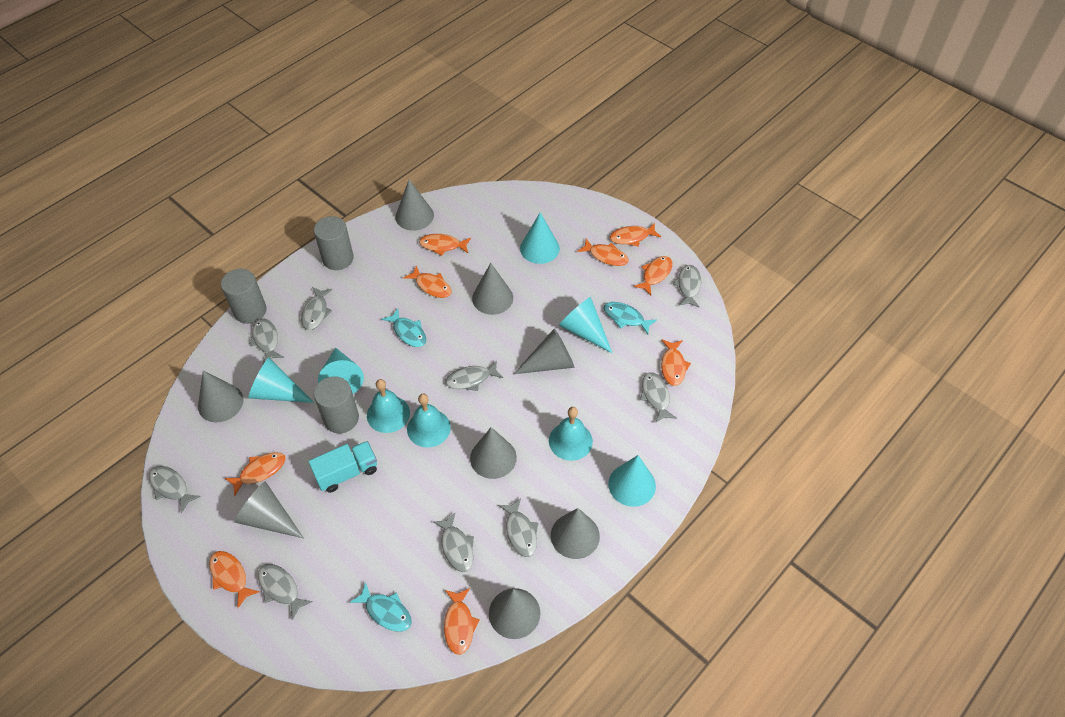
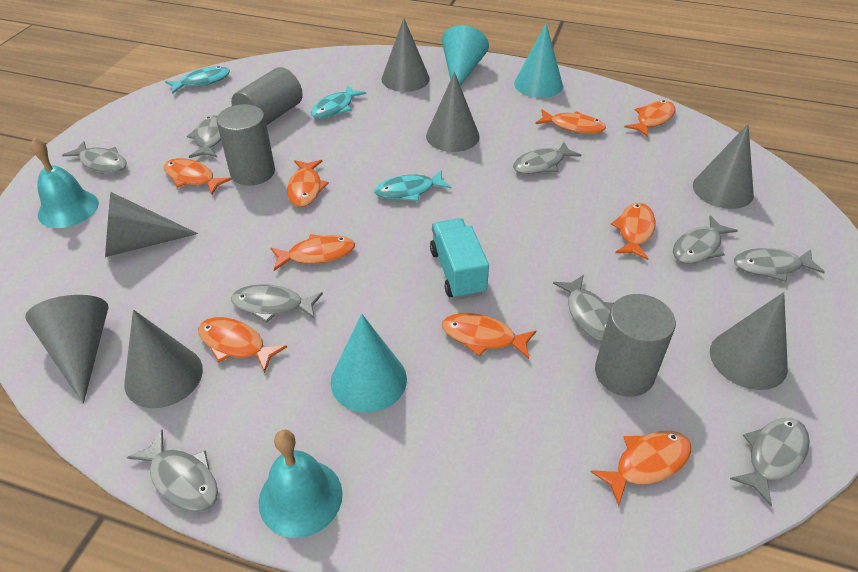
grey cone: 8 -> 7
turquoise bell: 3 -> 2
turquoise cone: 5 -> 3

